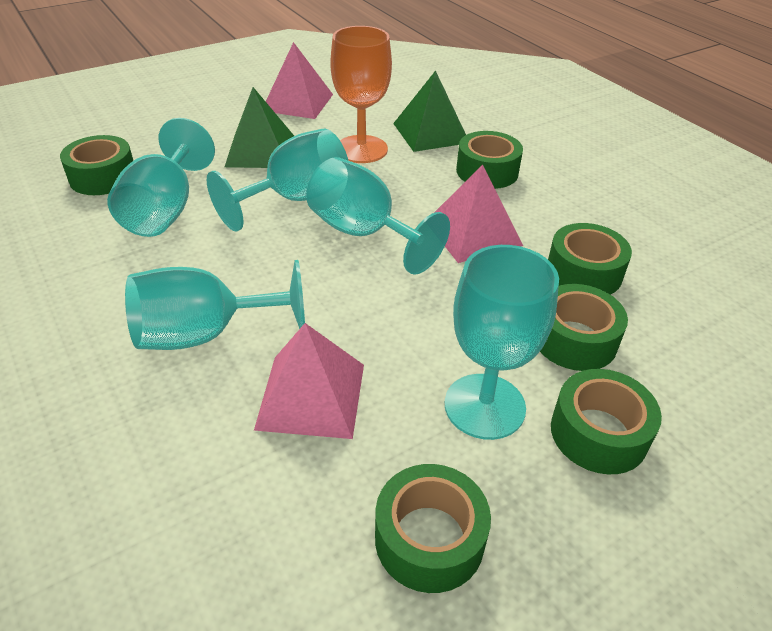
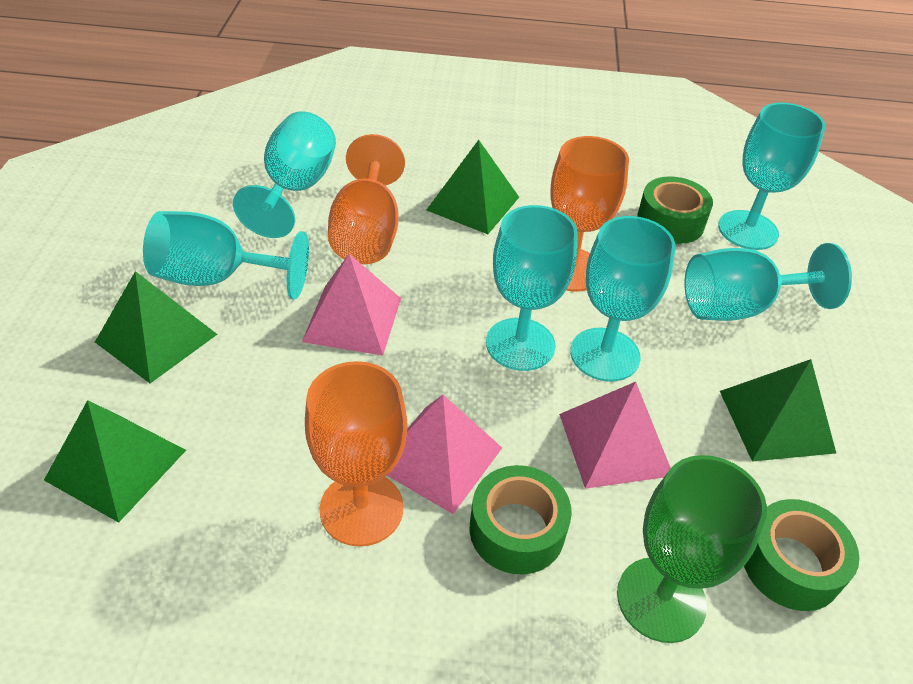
green goblet: 0 -> 1
green pyramid: 2 -> 4
green tape: 6 -> 3
orange goblet: 1 -> 3
turquoise goblet: 5 -> 6

